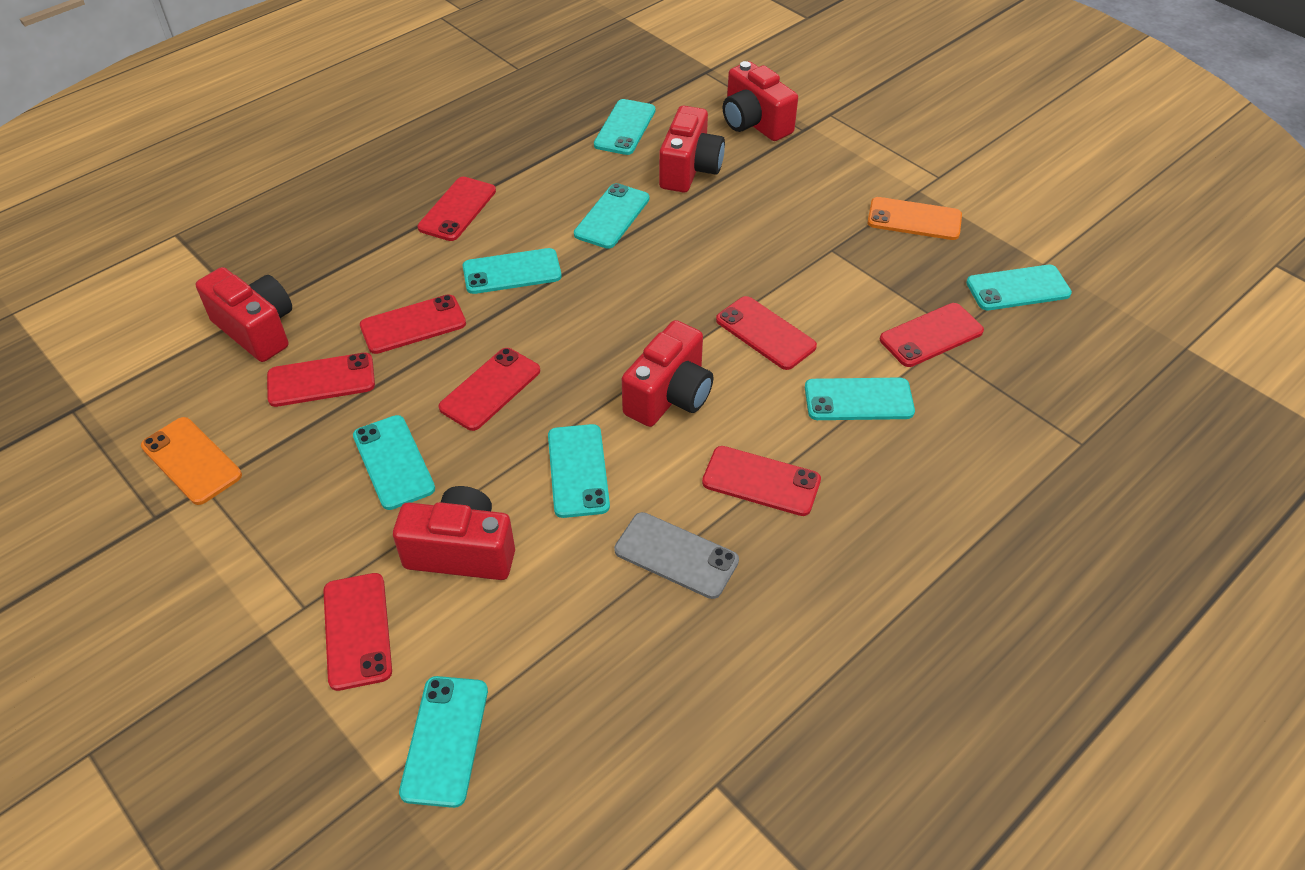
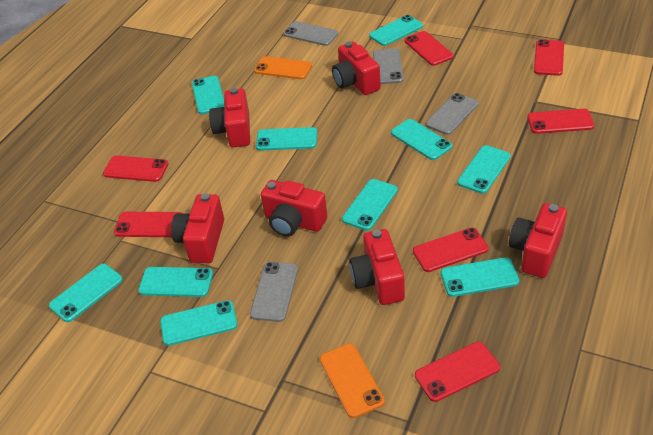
grey phone: 1 -> 4
red camera: 5 -> 6
red phone: 8 -> 7
turquoise phone: 8 -> 10

